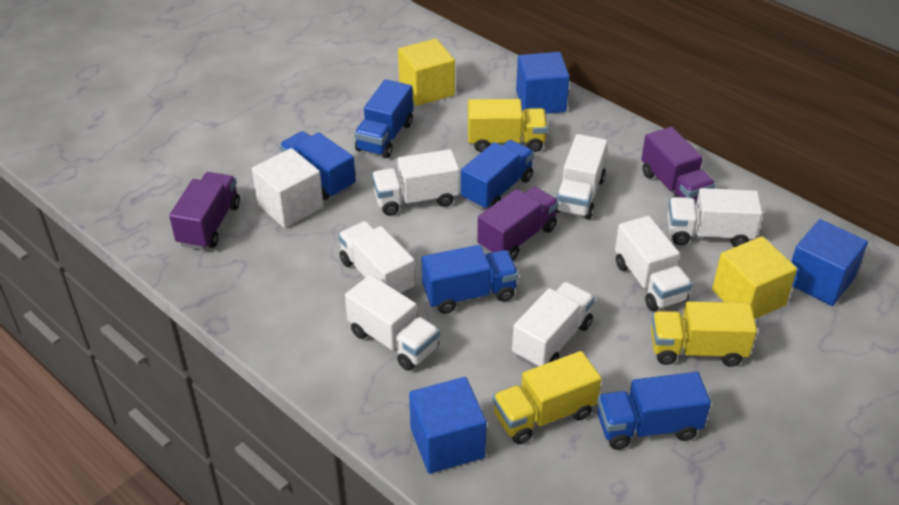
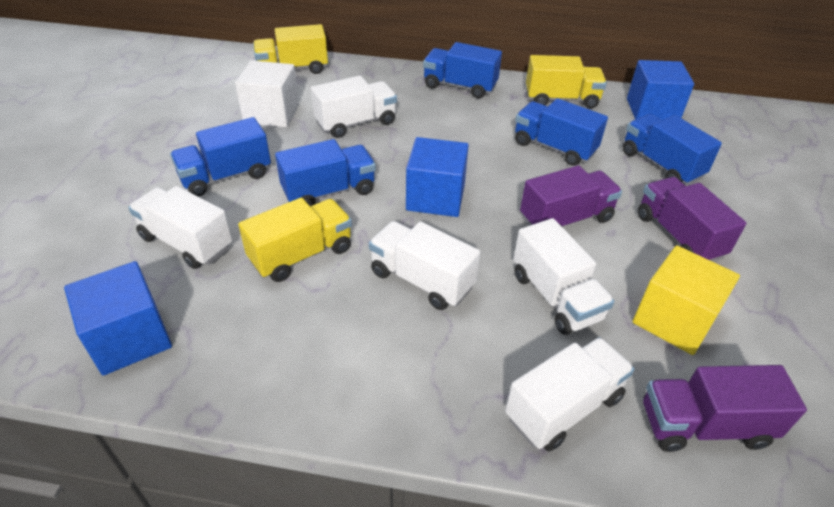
white truck: 7 -> 5
yellow cube: 2 -> 1

